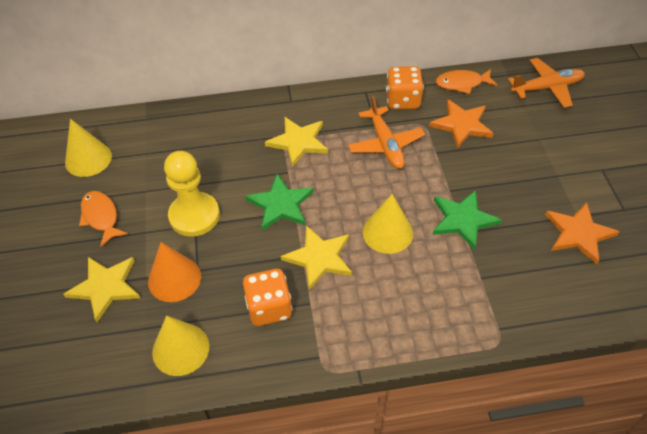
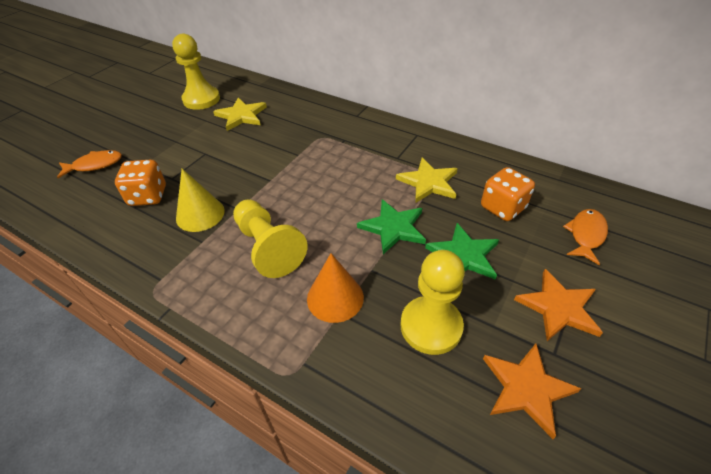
orange plane: 2 -> 0
yellow cone: 3 -> 1
yellow pawn: 1 -> 3
yellow star: 3 -> 2

